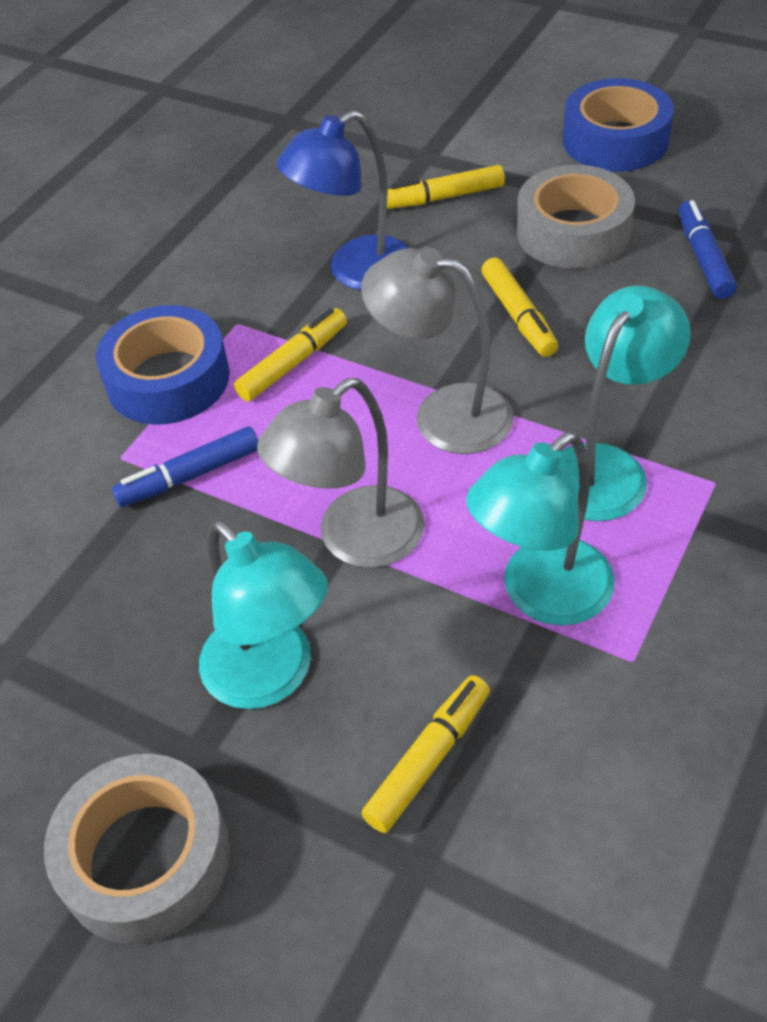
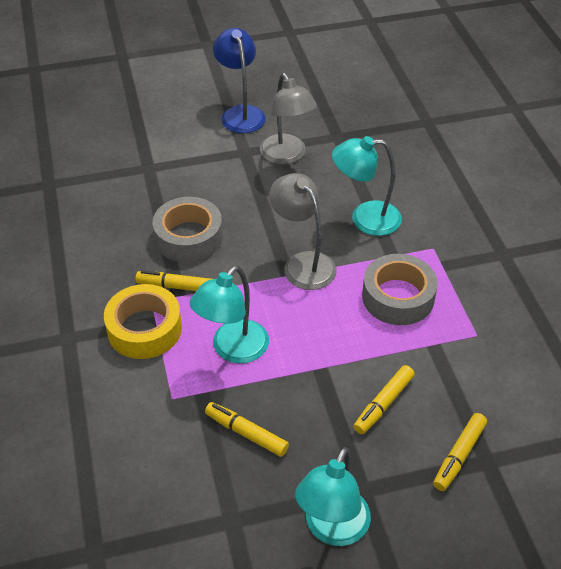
blue marker: 2 -> 0
blue tape: 2 -> 0
yellow tape: 0 -> 1

